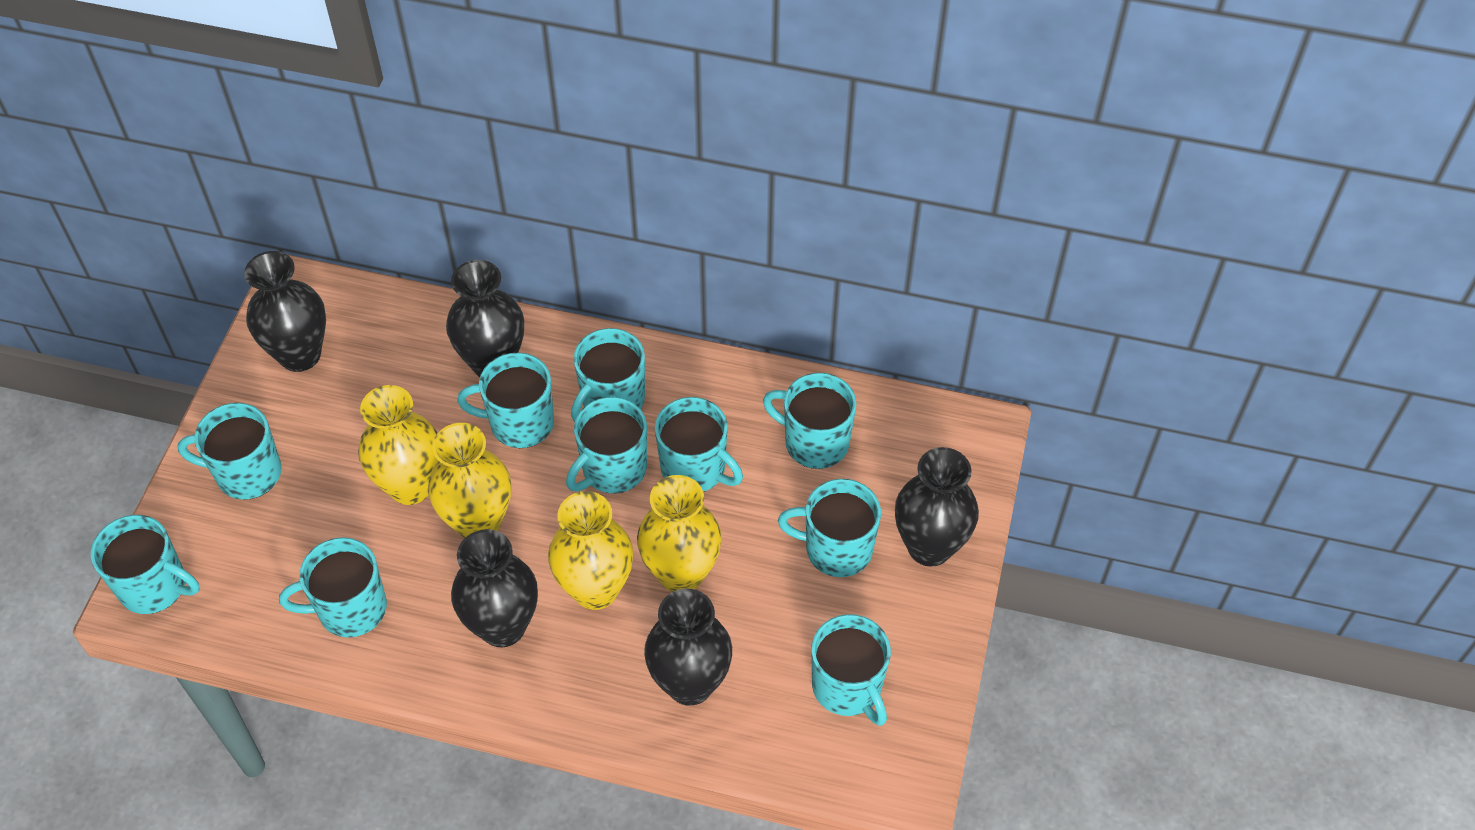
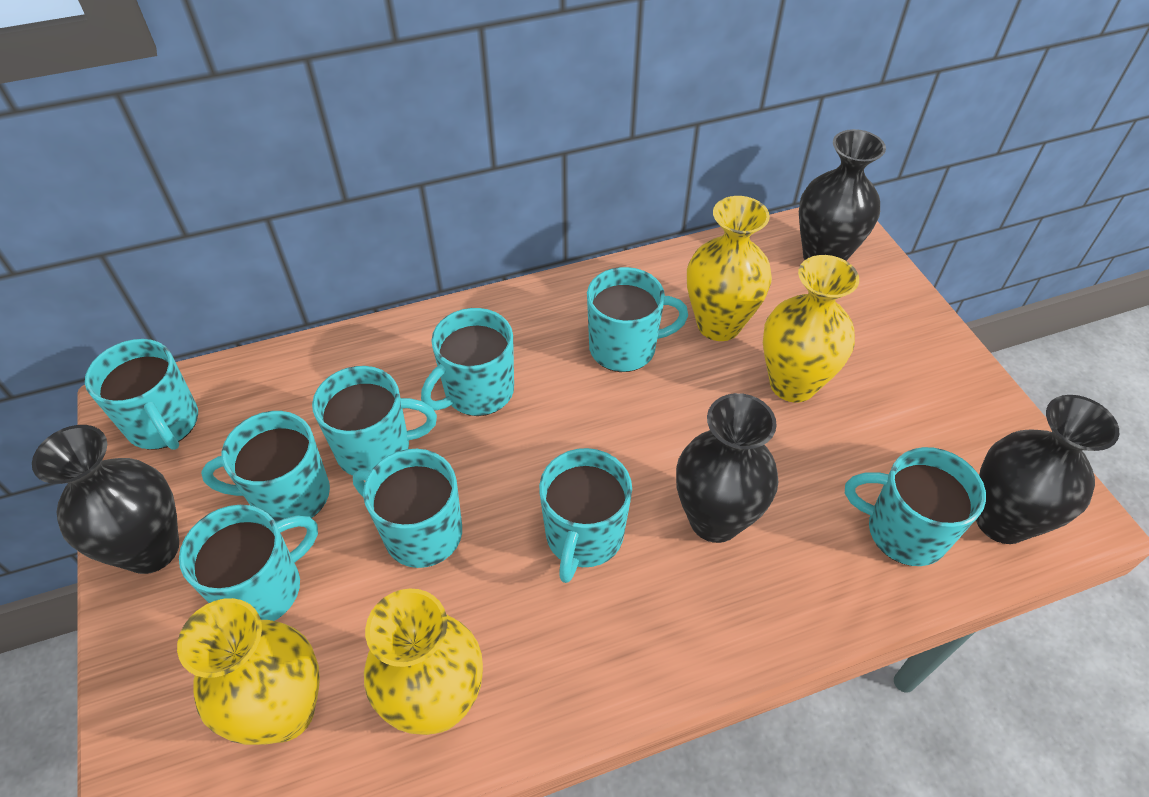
black vase: 5 -> 4
turquoise mug: 10 -> 9

